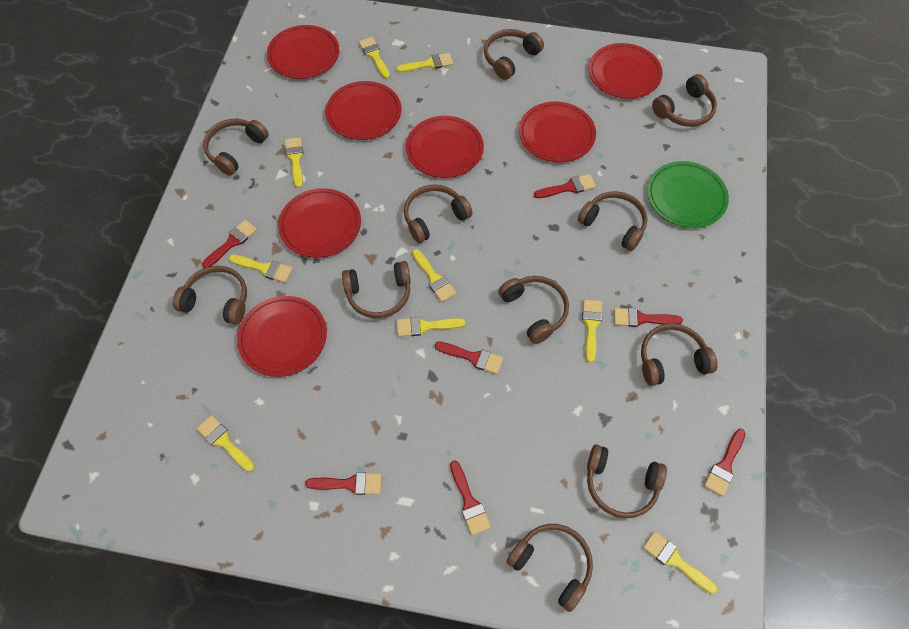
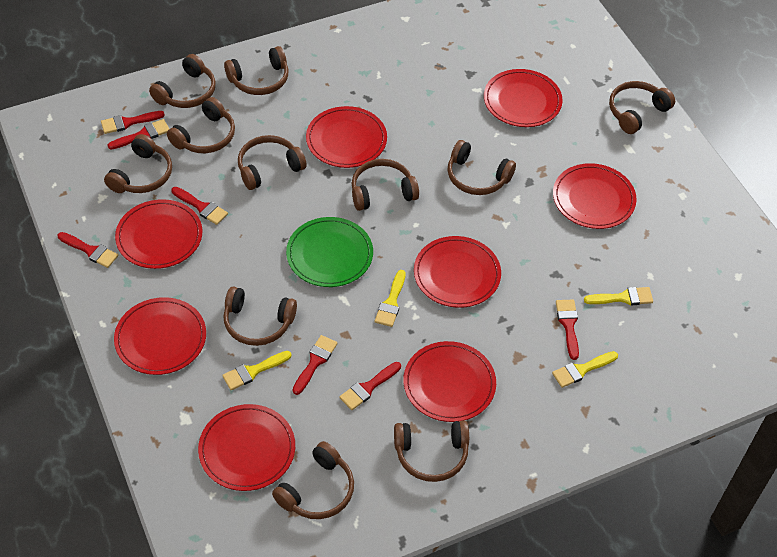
red plate: 7 -> 8
yellow brush: 9 -> 4

